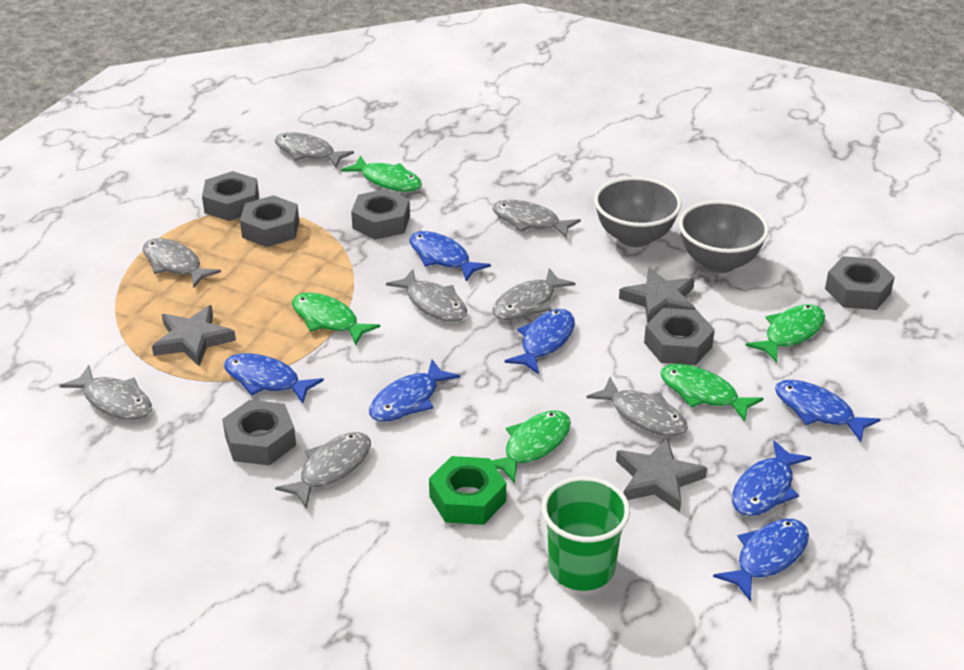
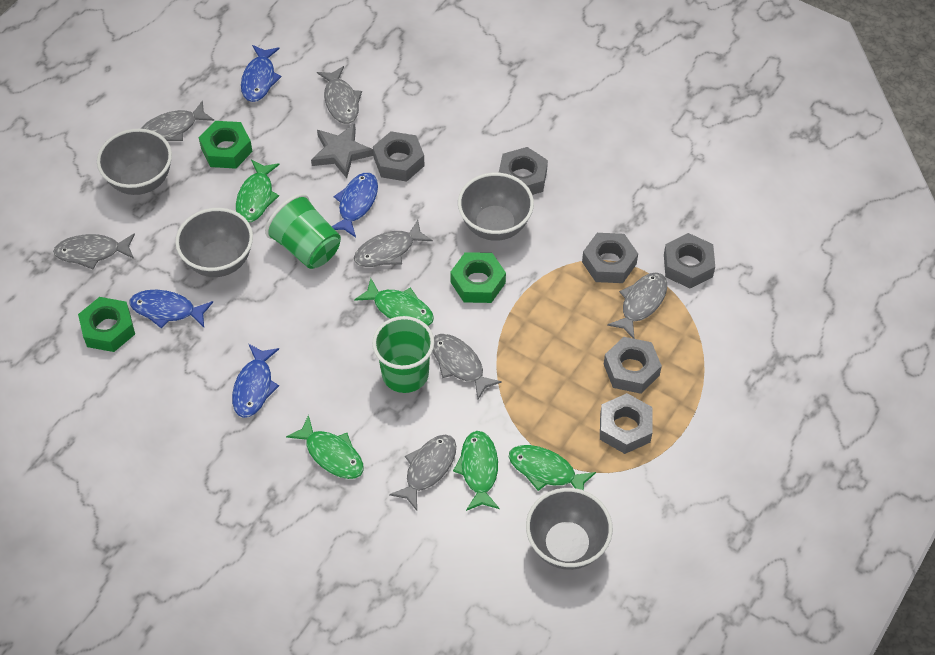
blue fish: 7 -> 4
green cup: 1 -> 2
green nut: 1 -> 3
grey bowl: 2 -> 4
grey fish: 8 -> 7
grey star: 3 -> 1

